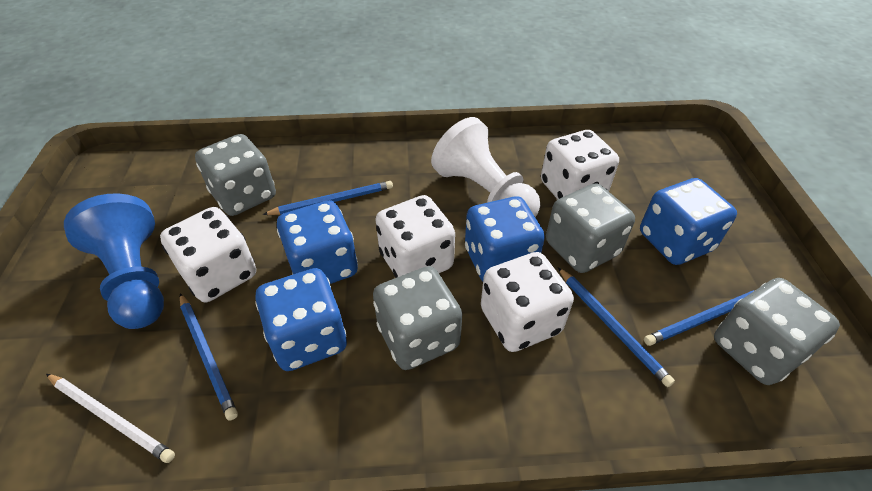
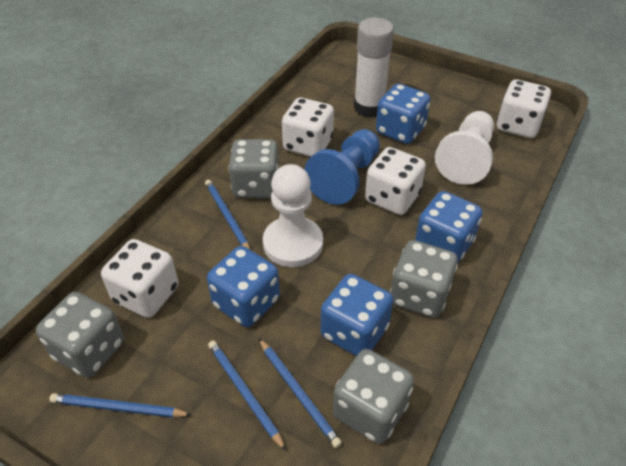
white glue stick: 0 -> 1
white pawn: 1 -> 2
white pencil: 1 -> 0

